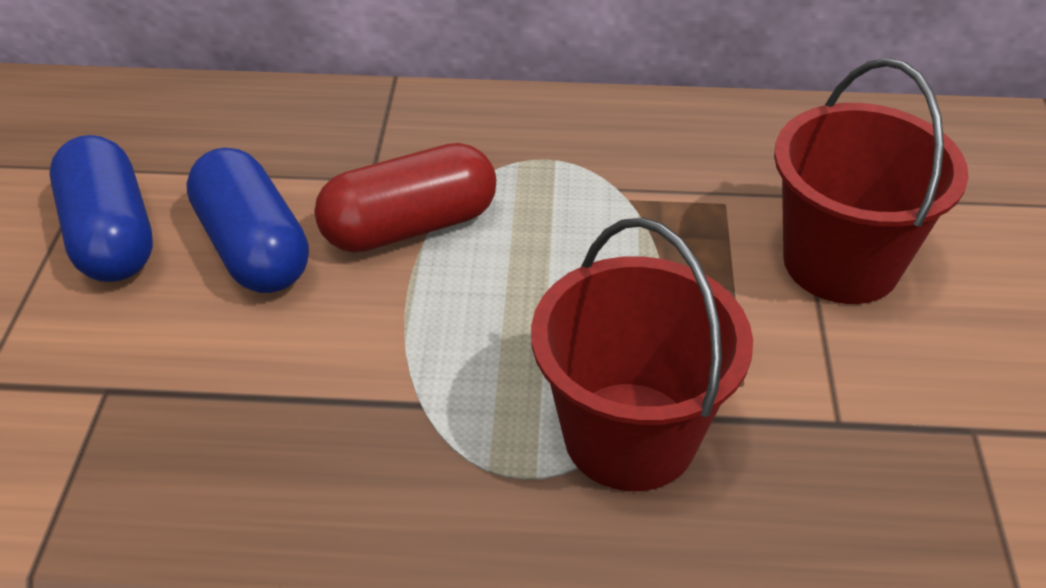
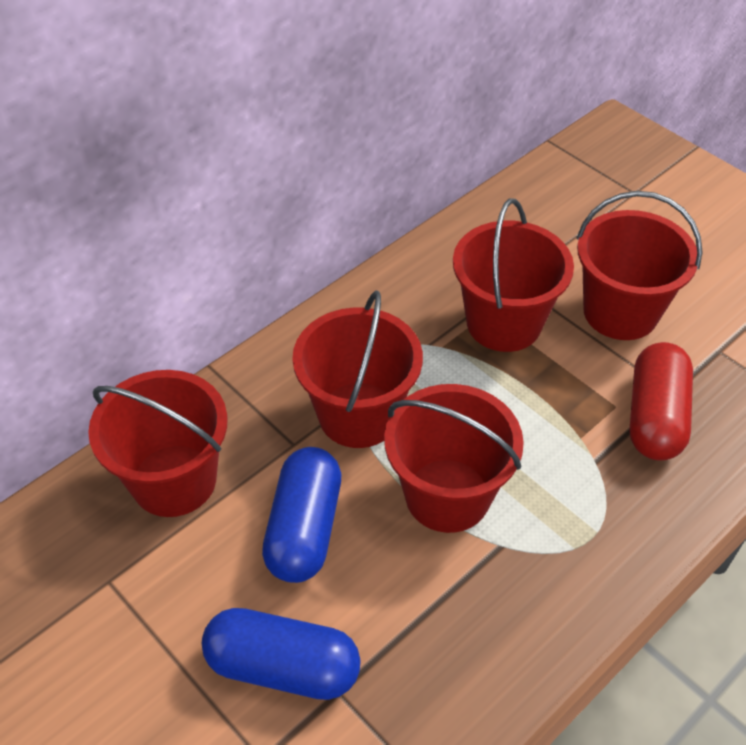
red bucket: 2 -> 5

